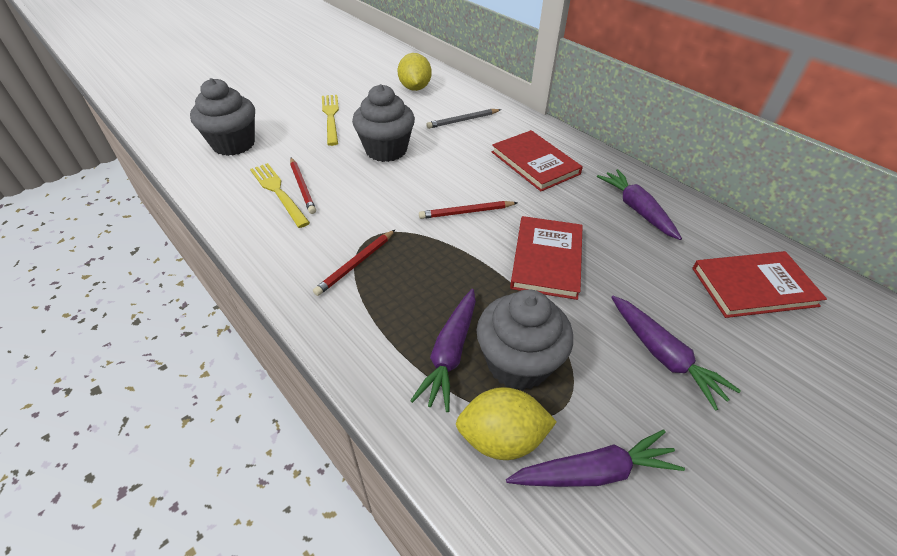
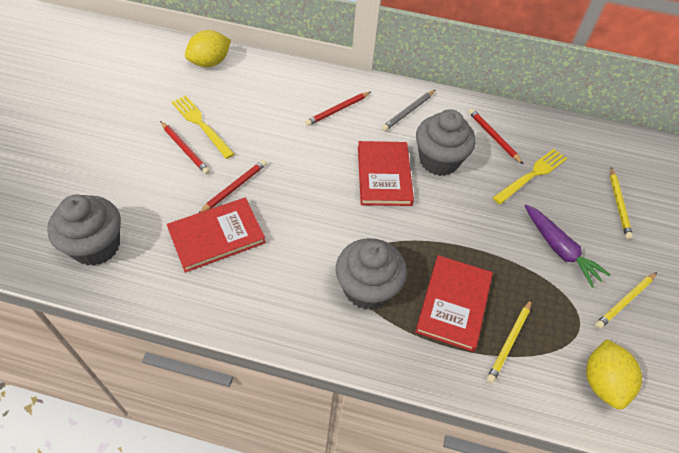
purple carrot: 4 -> 1
red pencil: 3 -> 4
yellow pencil: 0 -> 3

